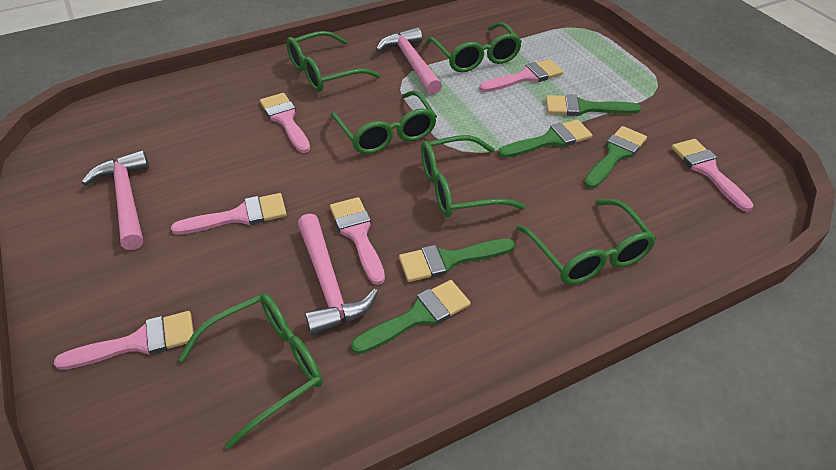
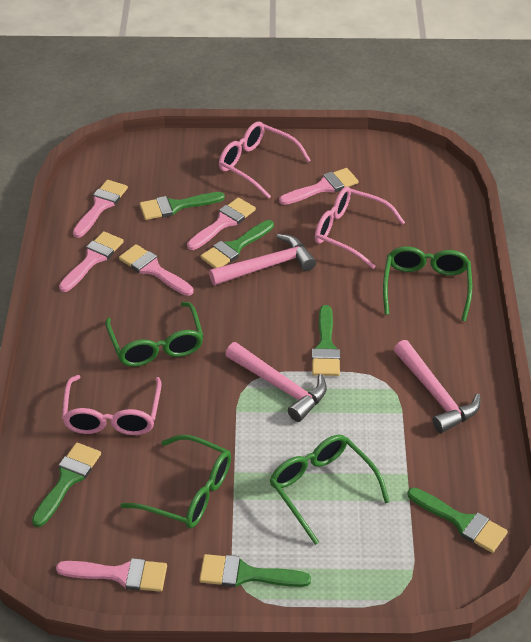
green brush: 5 -> 6
green glasses: 6 -> 4
pink glasses: 0 -> 3

